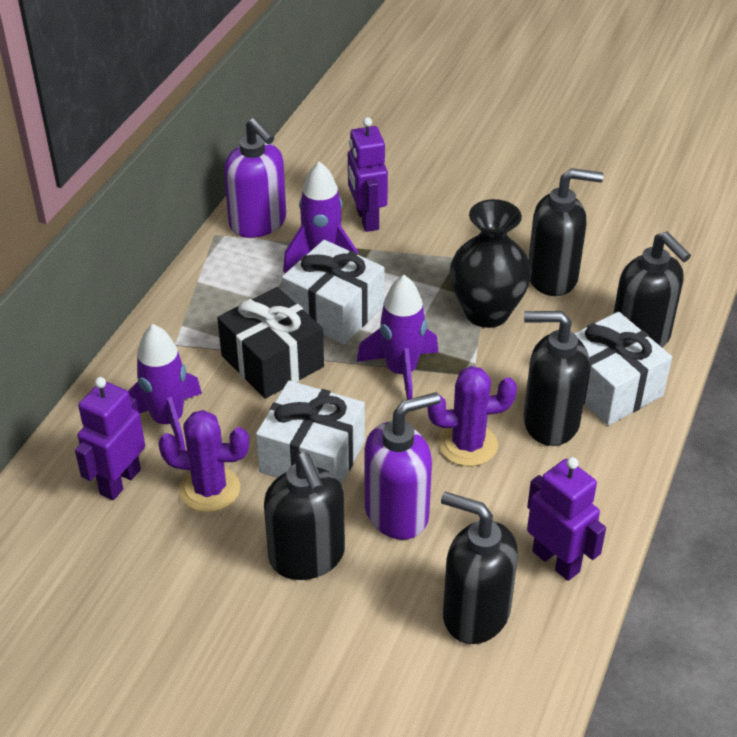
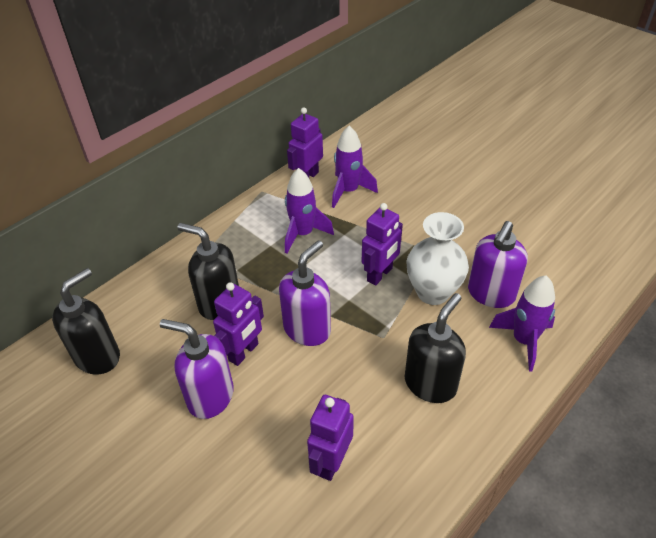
black gift: 1 -> 0
black soap dispenser: 5 -> 3
black vase: 1 -> 0
purple cactus: 2 -> 0
purple robot: 3 -> 4
purple soap dispenser: 2 -> 3
white gift: 3 -> 0
white vase: 0 -> 1

